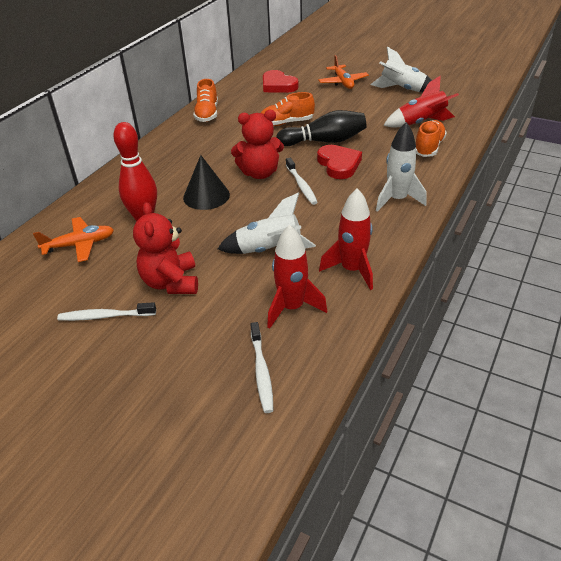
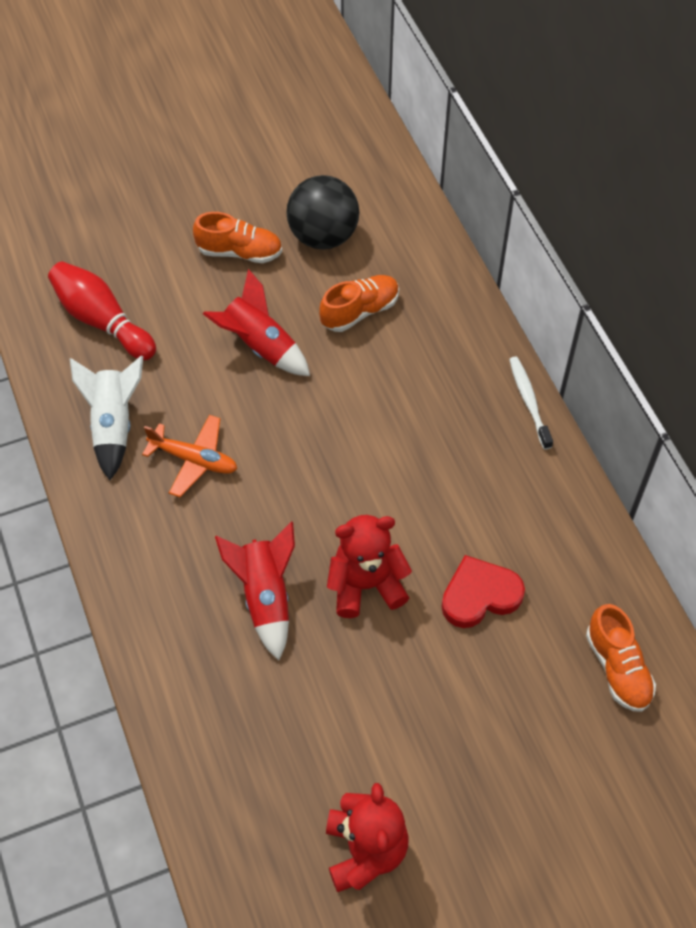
black ball: 0 -> 1
black bowling pin: 1 -> 0
black cone: 1 -> 0
orange plane: 2 -> 1
red heart: 2 -> 1
red rocket: 3 -> 2
white rocket: 3 -> 1
white toothbrush: 3 -> 1

